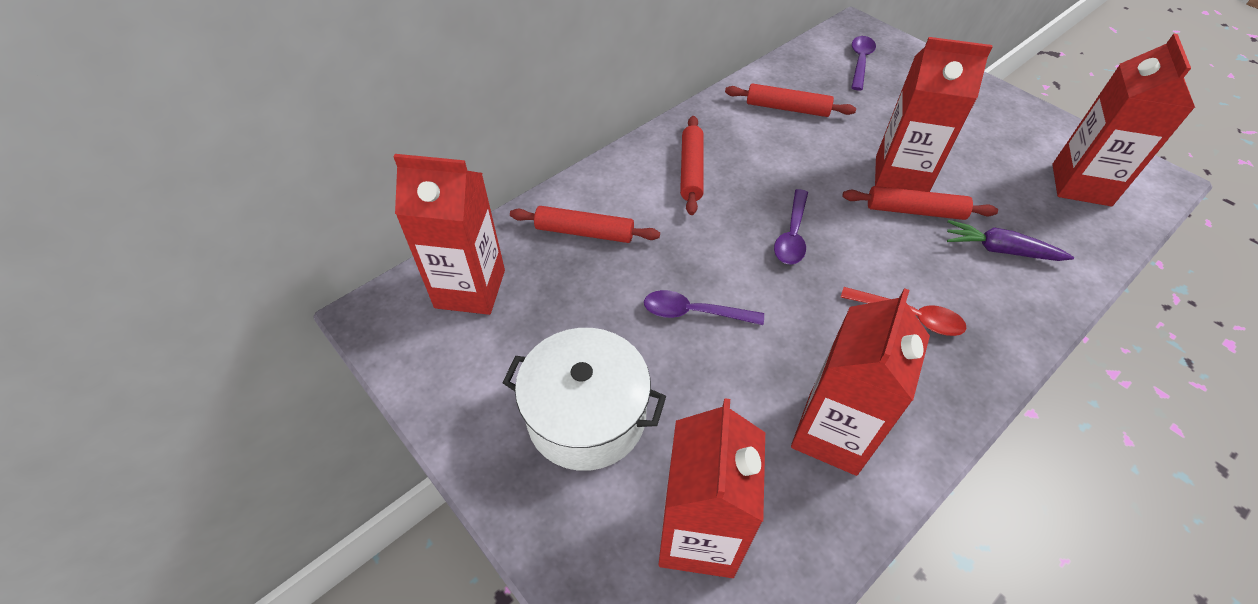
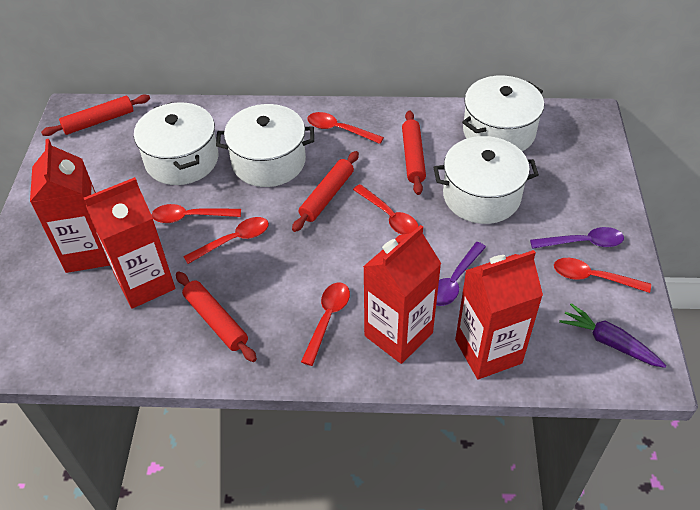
purple spoon: 3 -> 2
red carton: 5 -> 4
red spoon: 1 -> 6
white pot: 1 -> 4

